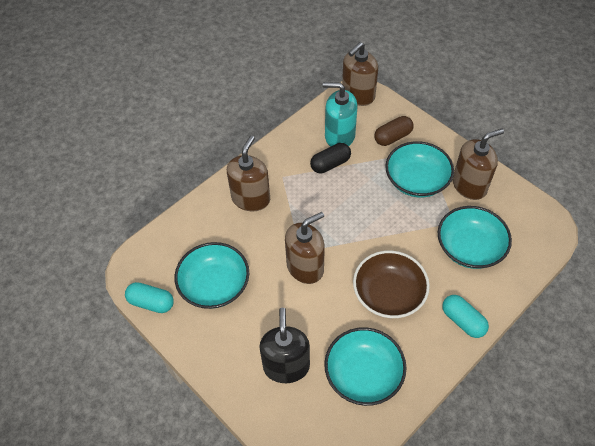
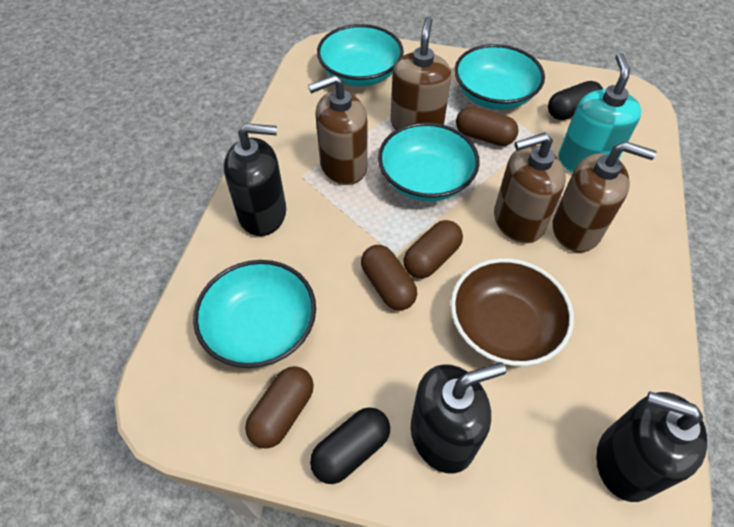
black capsule: 1 -> 2
black soap dispenser: 1 -> 3
brown capsule: 1 -> 4
turquoise capsule: 2 -> 0

